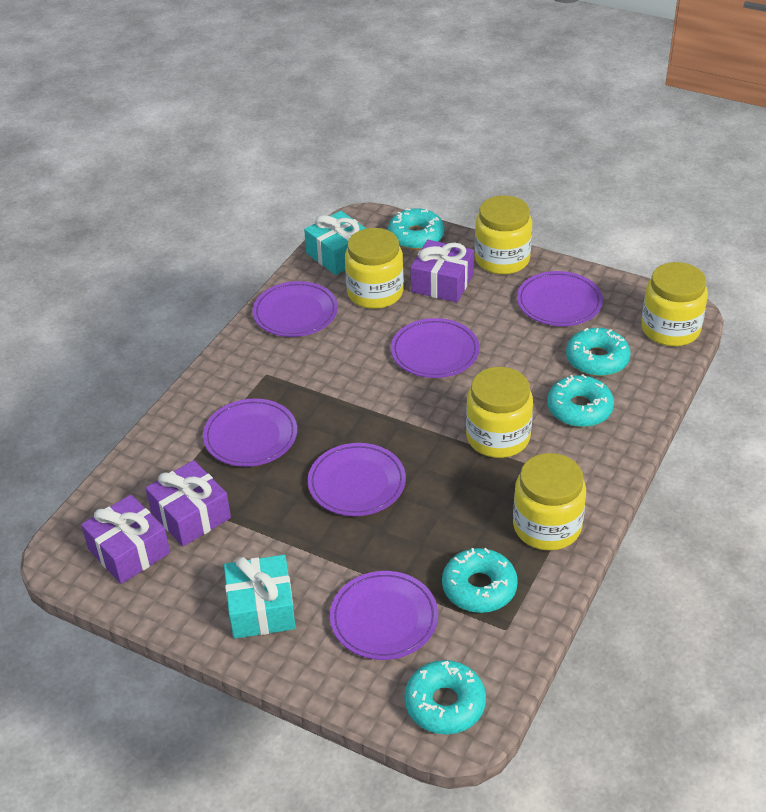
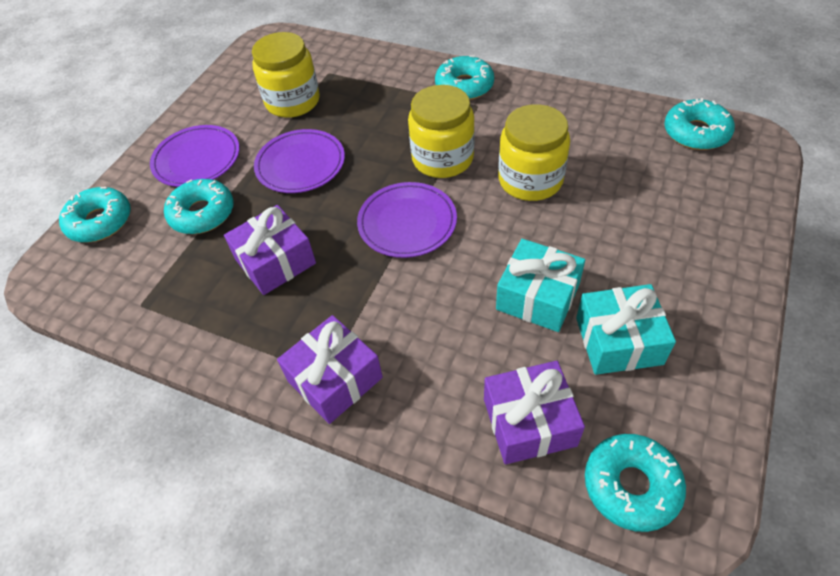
purple plate: 6 -> 3
yellow jar: 5 -> 3

